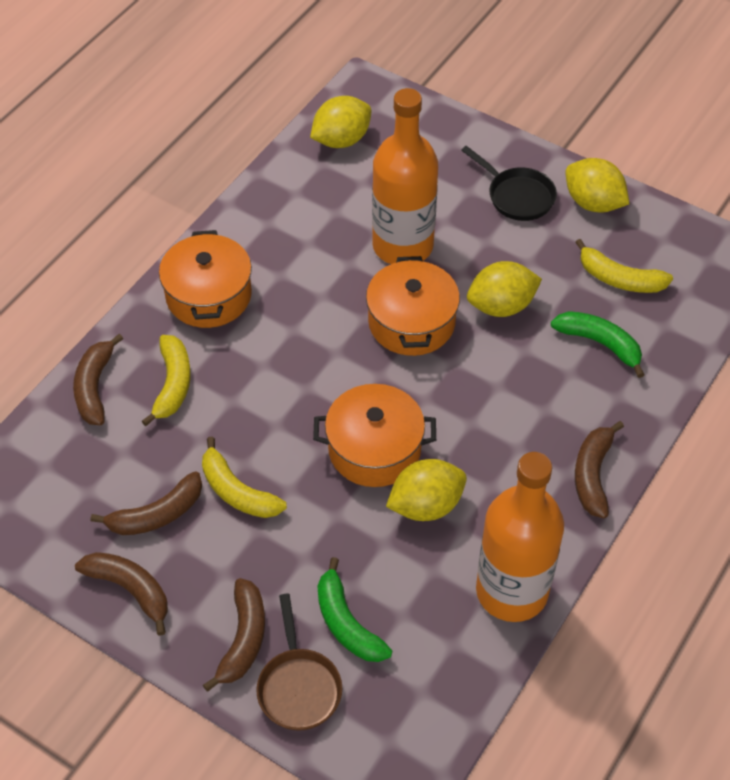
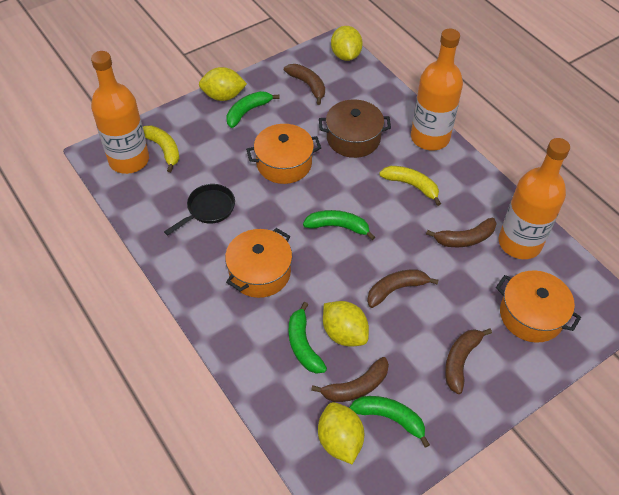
brown pan: 1 -> 0
brown pot: 0 -> 1
green banana: 2 -> 4
orange bottle: 2 -> 3
yellow banana: 3 -> 2

